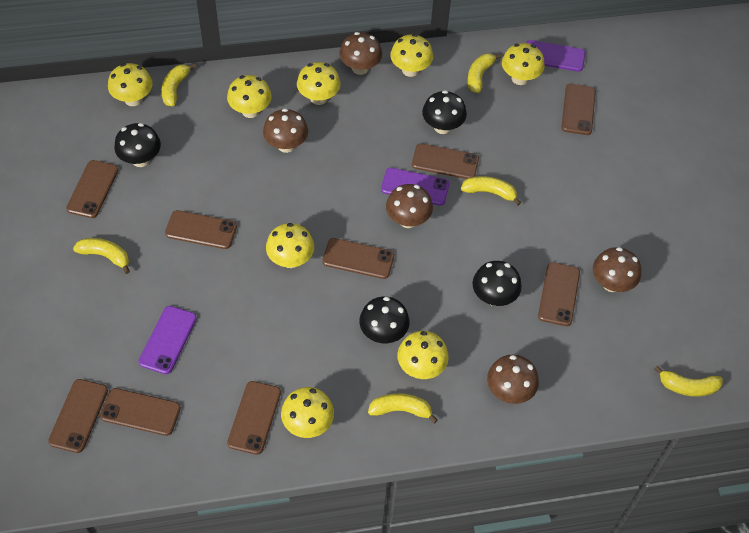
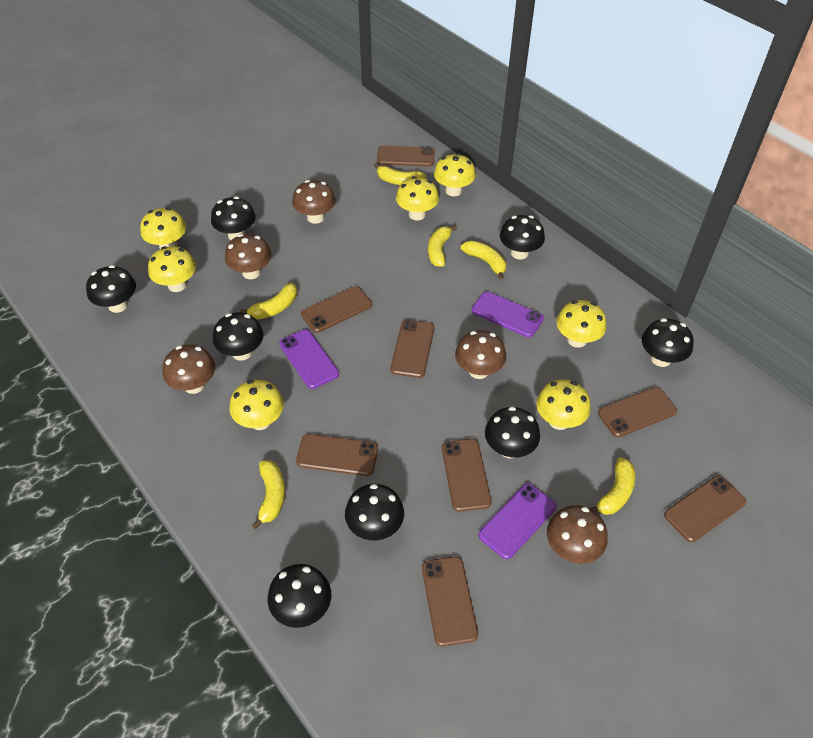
black mushroom: 4 -> 8
brown phone: 9 -> 8
yellow mushroom: 8 -> 7

